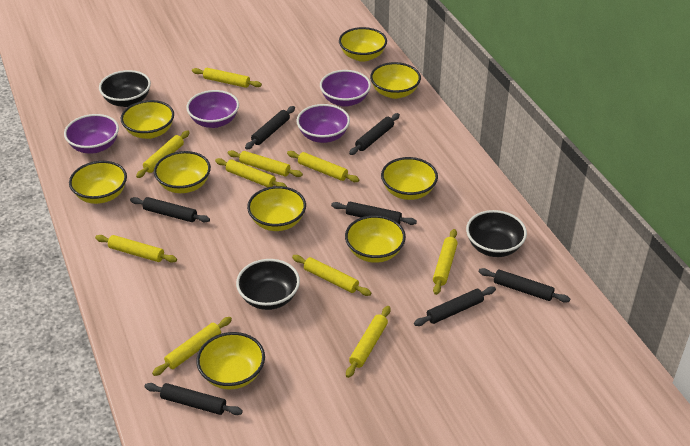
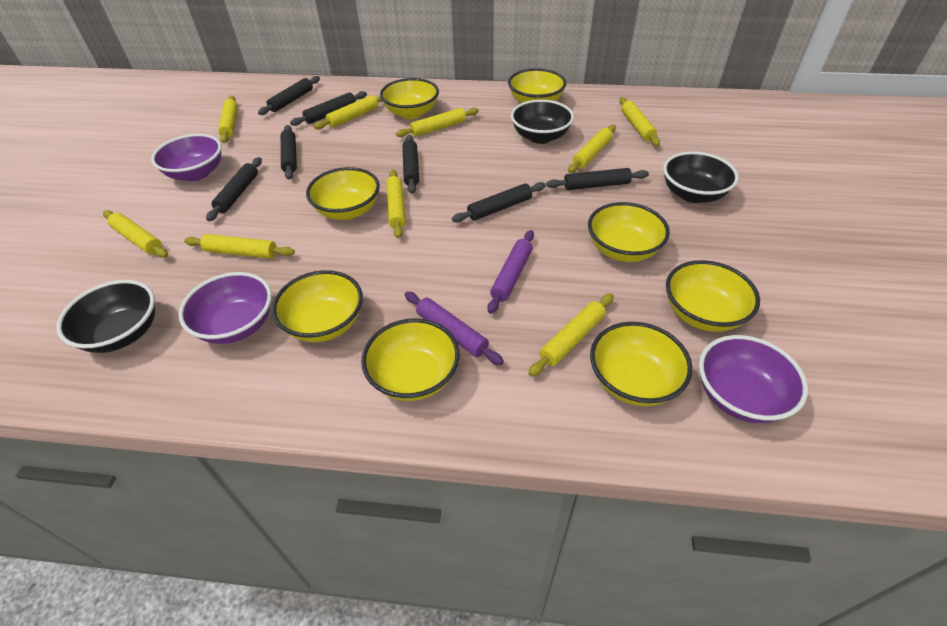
purple bowl: 4 -> 3
purple rolling pin: 0 -> 2
yellow bowl: 9 -> 8
yellow rolling pin: 10 -> 9

